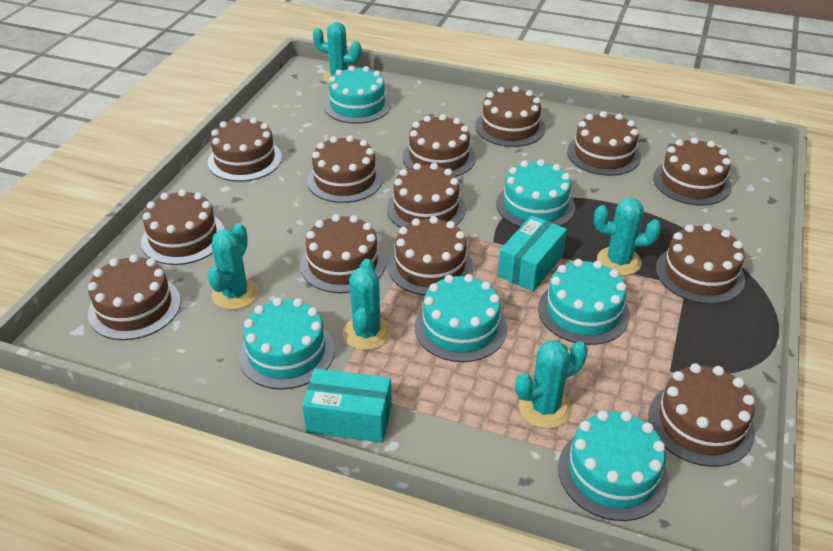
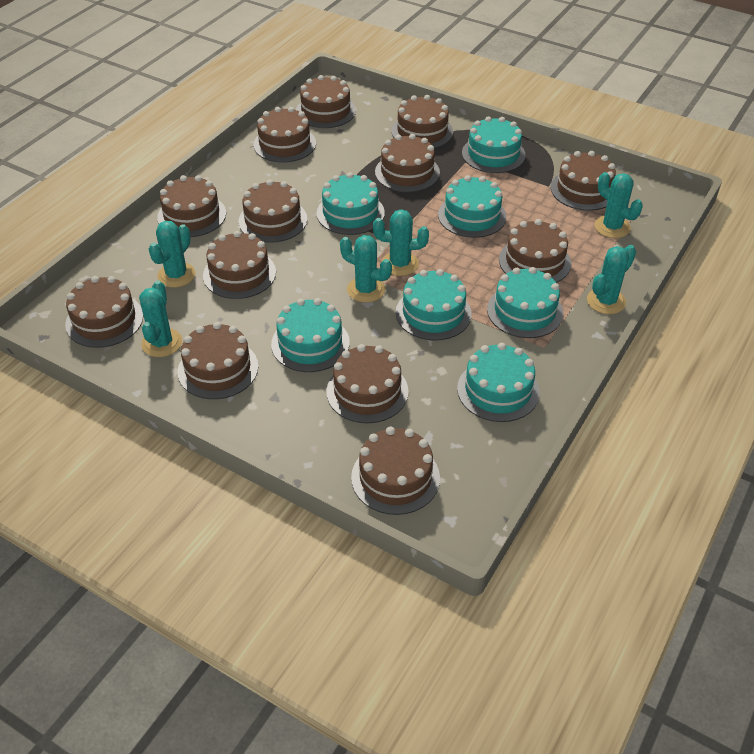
turquoise box: 2 -> 0
turquoise cactus: 5 -> 6
turquoise cake: 6 -> 7

